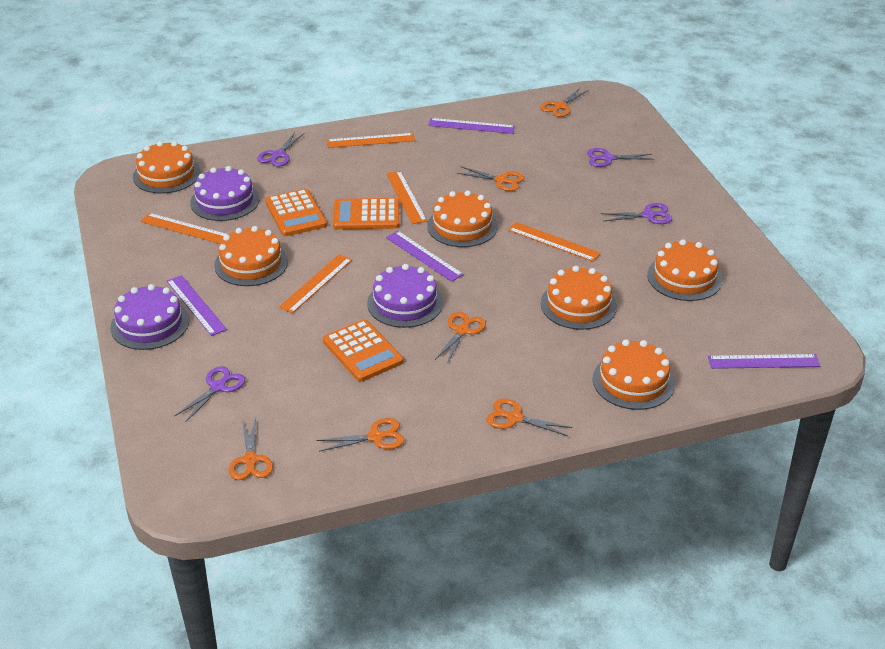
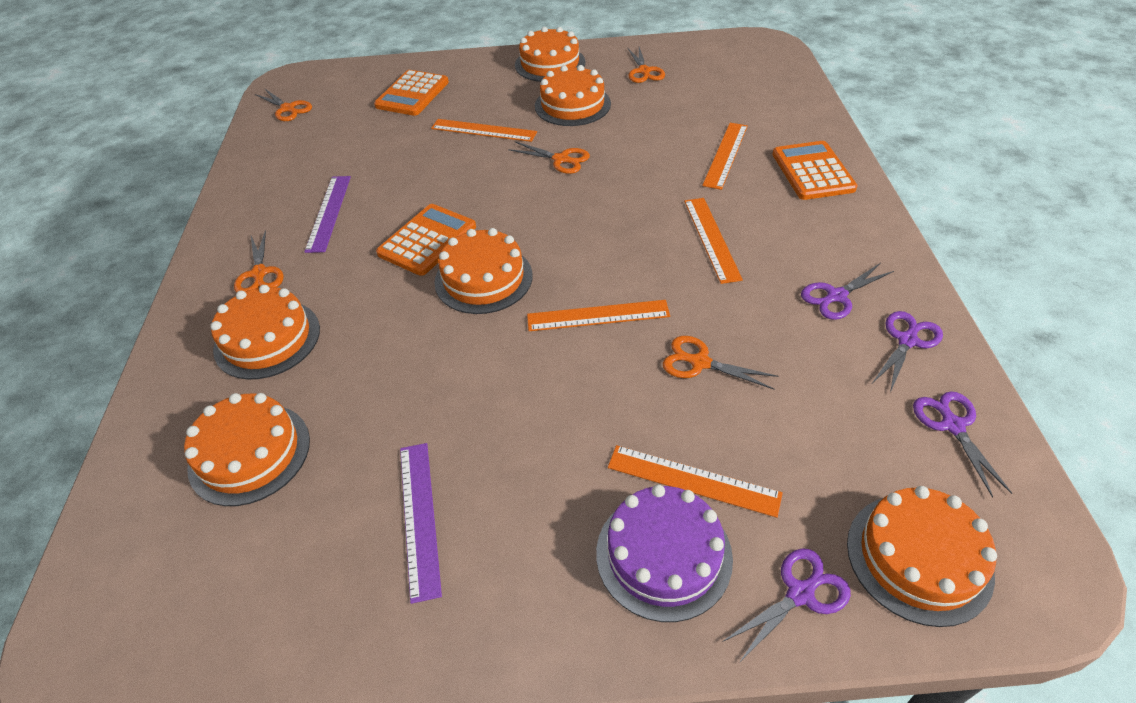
orange scissors: 6 -> 5
purple cake: 3 -> 1
purple ruler: 4 -> 2

